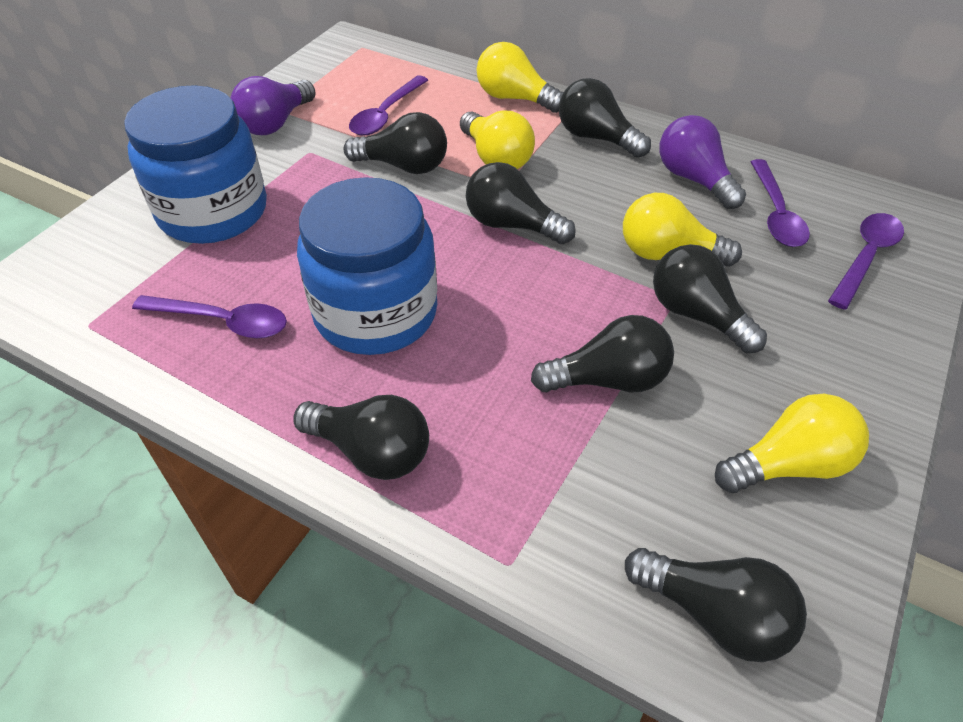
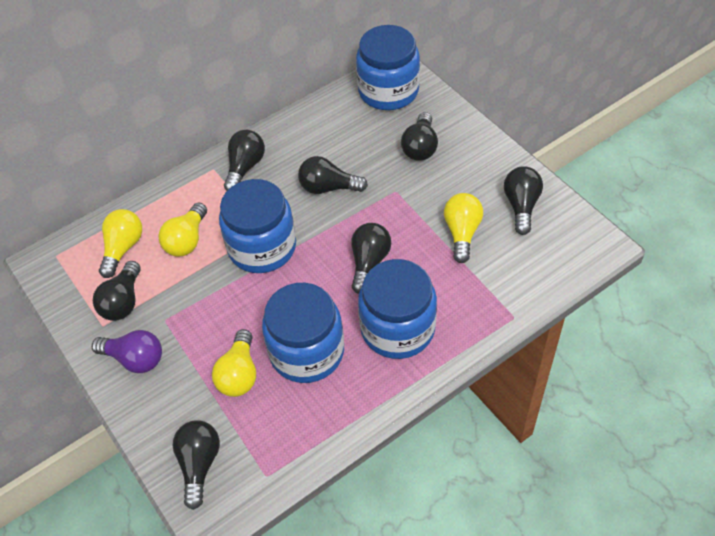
blue jar: 2 -> 4
purple light bulb: 2 -> 1
purple spoon: 4 -> 0

